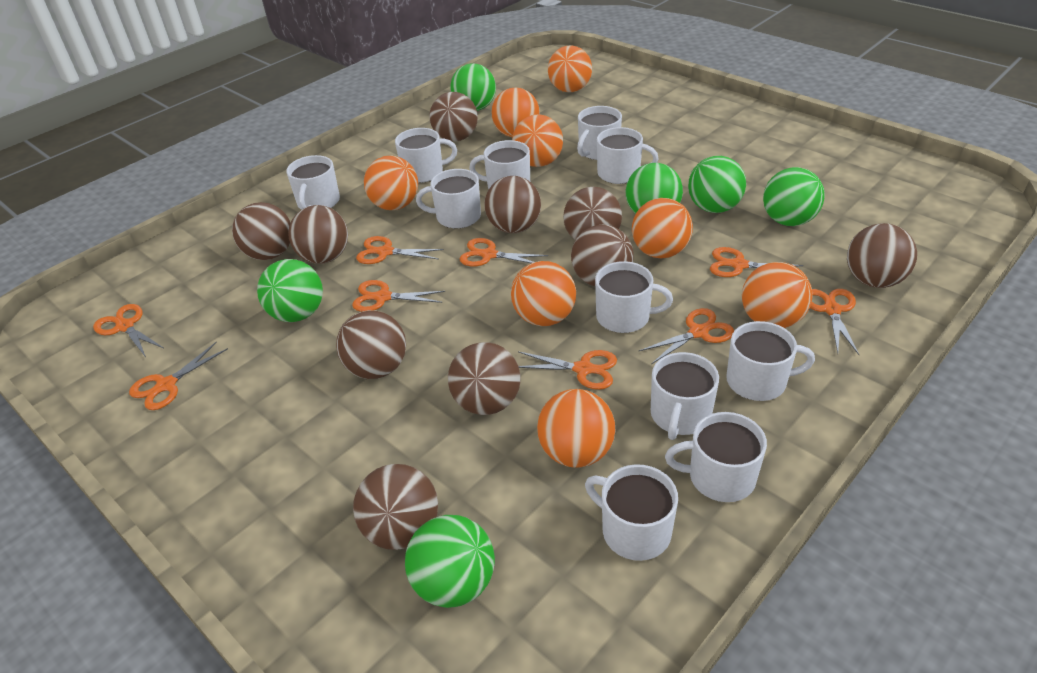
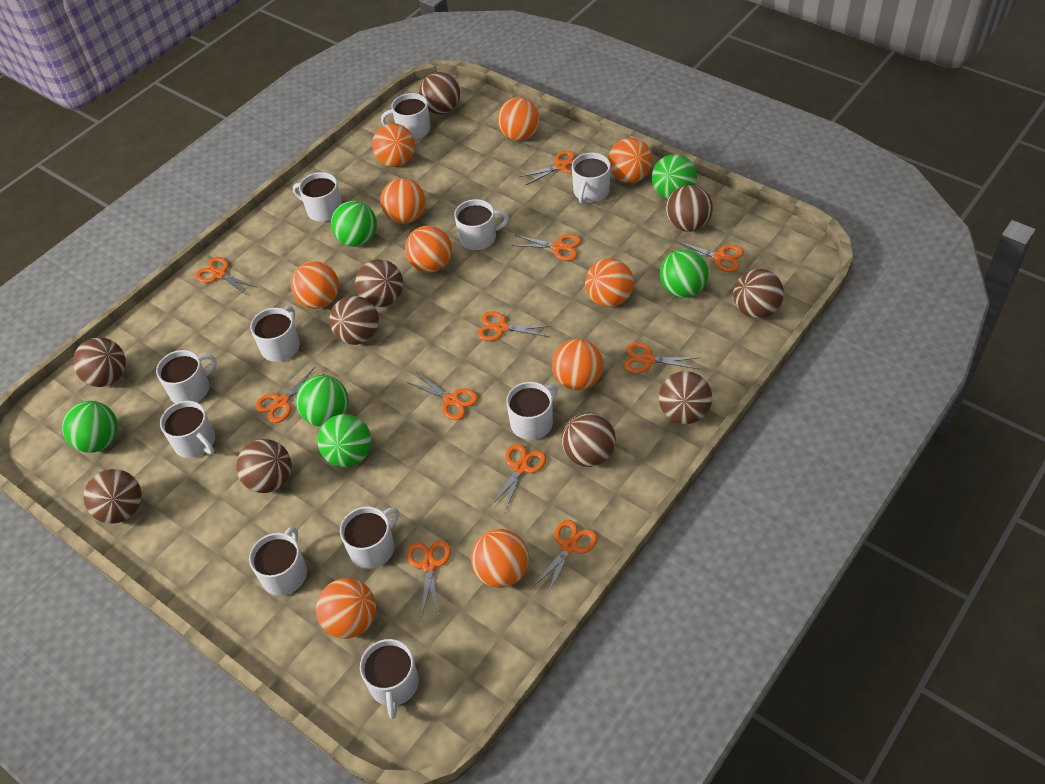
orange ball: 8 -> 10
orange scissors: 9 -> 11

